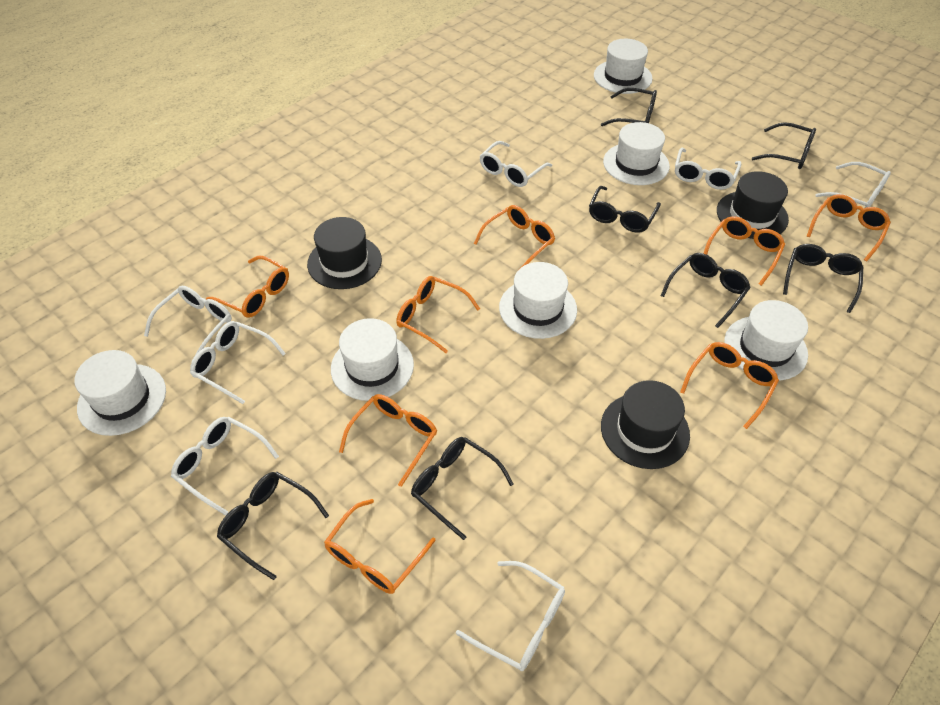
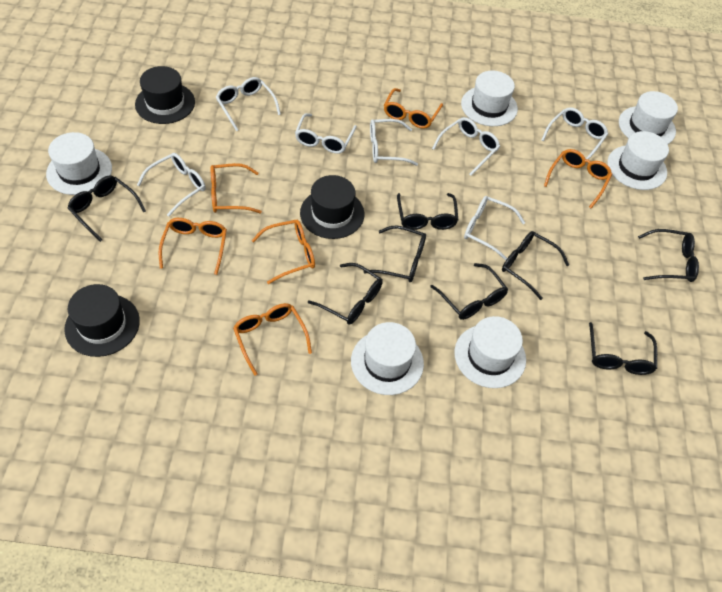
black glasses: 7 -> 8
orange glasses: 8 -> 6

